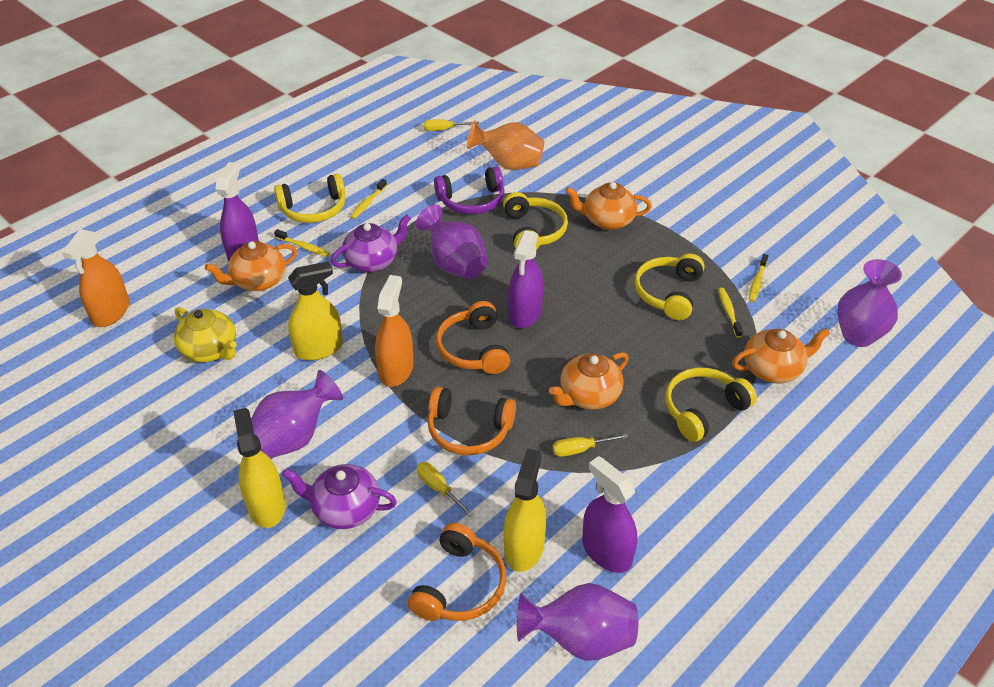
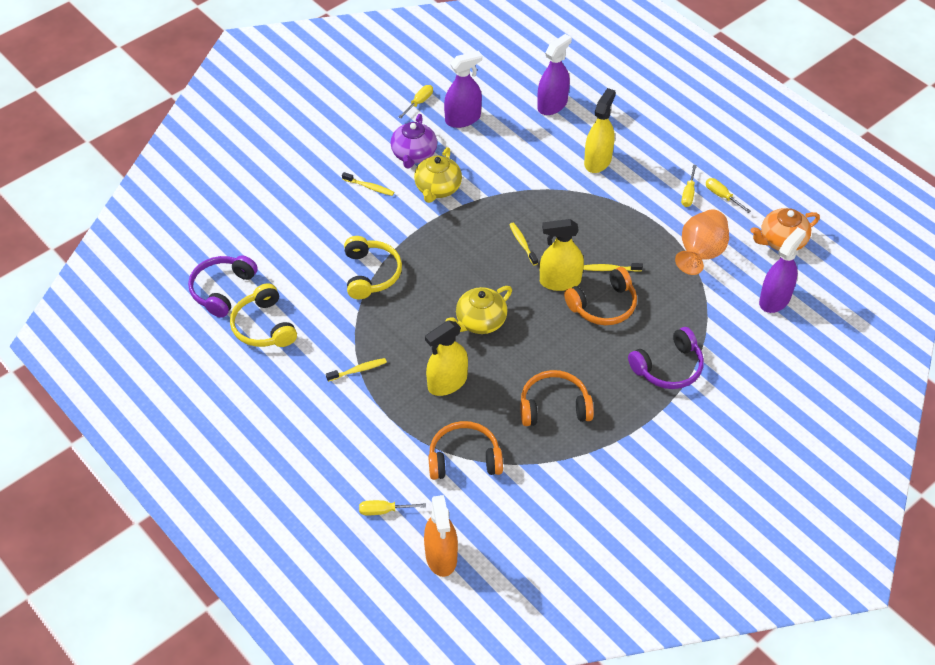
orange spray bottle: 2 -> 1
orange teapot: 4 -> 1
purple headphones: 1 -> 2
purple teapot: 2 -> 1
purple vase: 4 -> 0
yellow headphones: 4 -> 2
yellow screwdriver: 3 -> 4
yellow teapot: 1 -> 2

